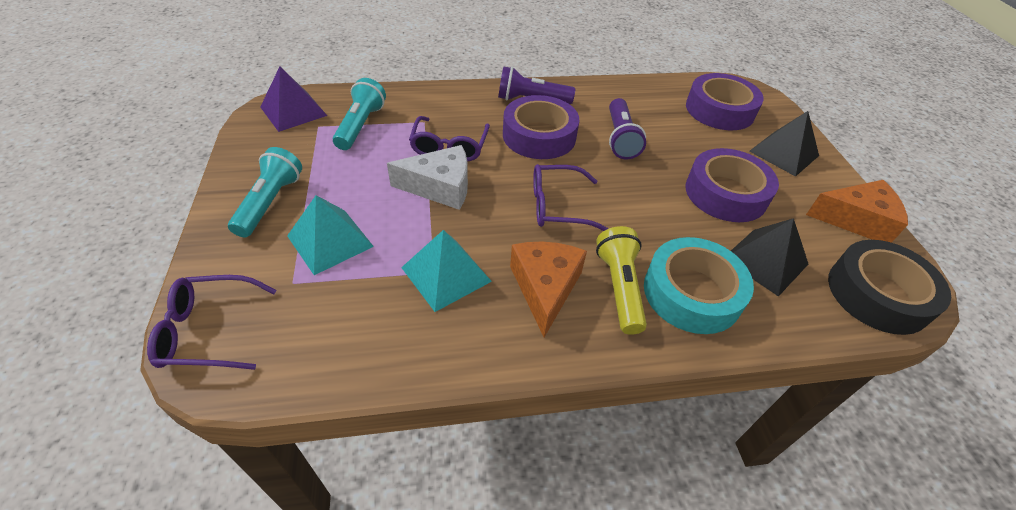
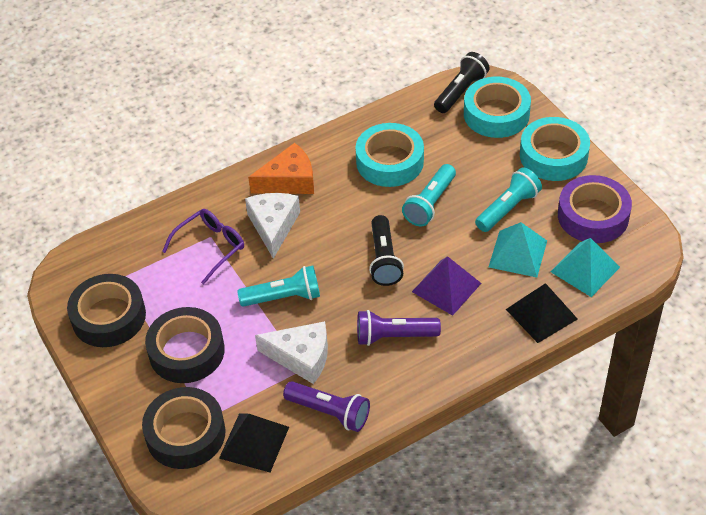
black flashlight: 0 -> 2
black tape: 1 -> 3
orange cheese: 2 -> 1
purple glasses: 3 -> 1
purple tape: 3 -> 1
turquoise flashlight: 2 -> 3
turquoise tape: 1 -> 3
white cheese: 1 -> 2
yellow flashlight: 1 -> 0

